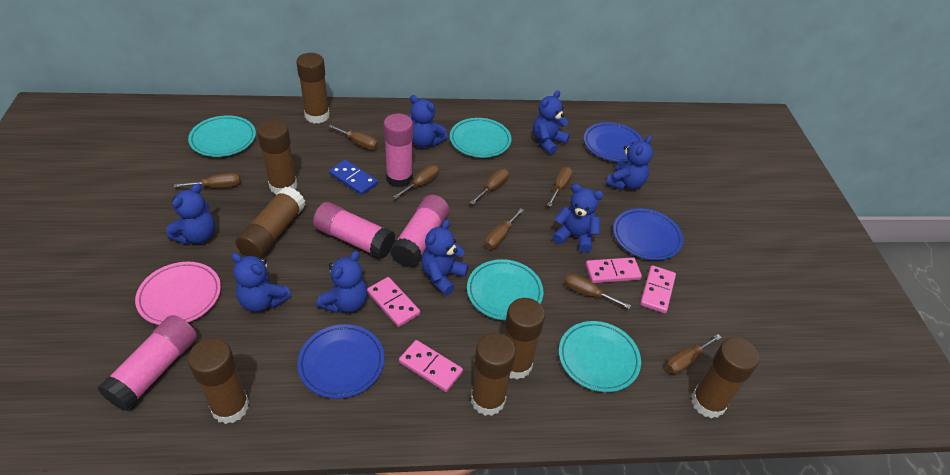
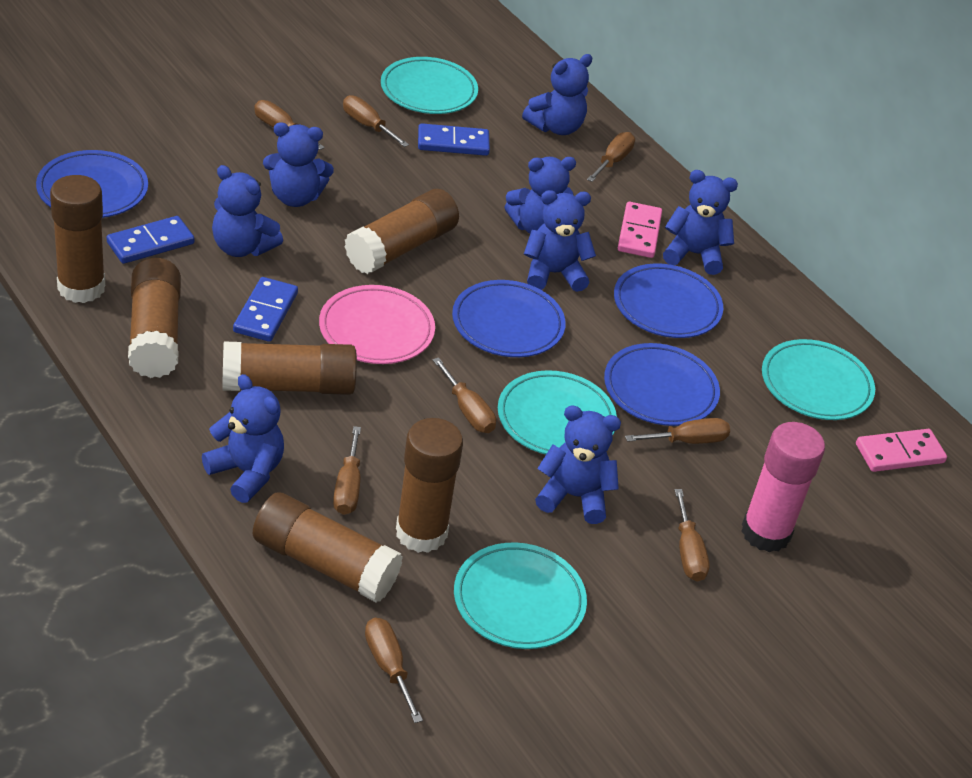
blue domino: 1 -> 3
blue plate: 3 -> 4
brown glue stick: 7 -> 6
pink domino: 4 -> 2
pink glue stick: 4 -> 1

